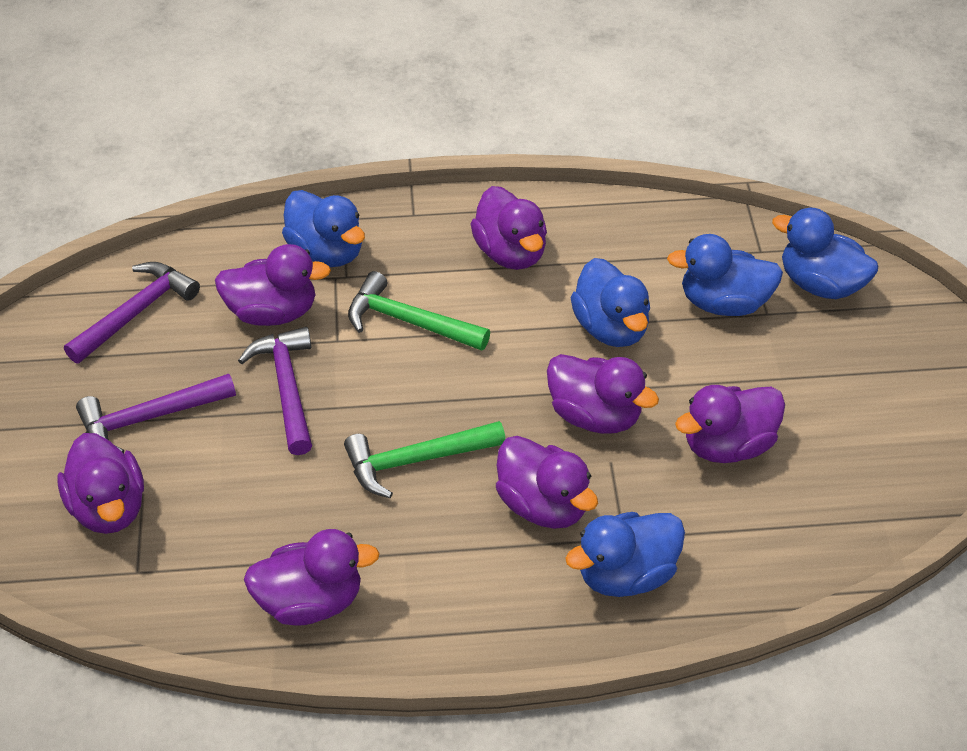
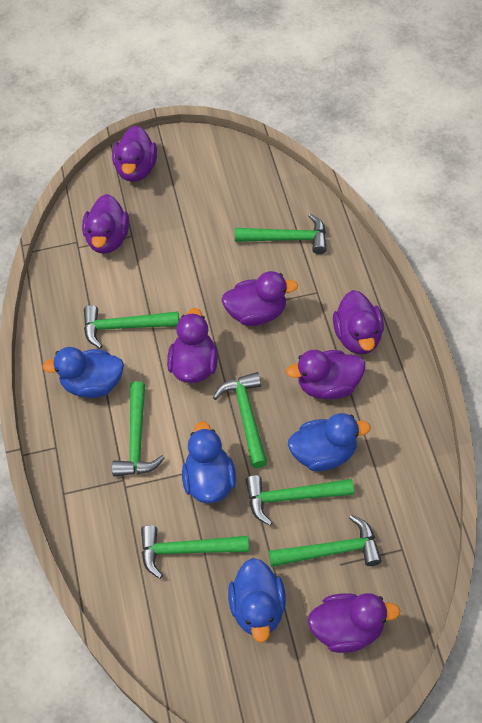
blue duck: 5 -> 4
green hammer: 2 -> 7
purple hammer: 3 -> 0

